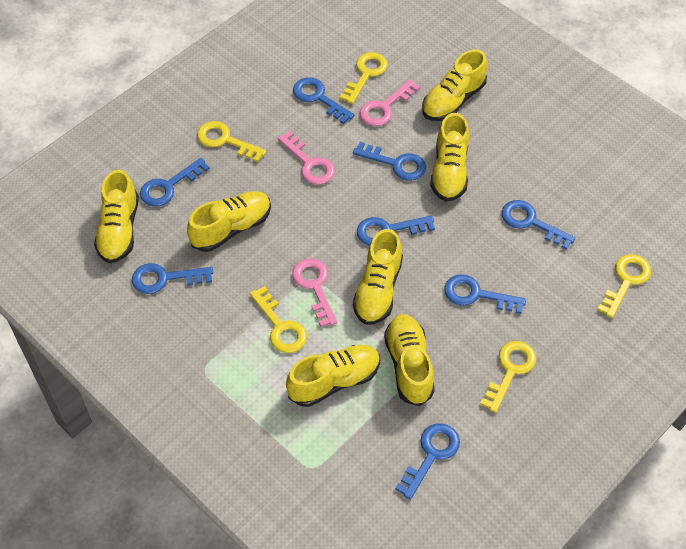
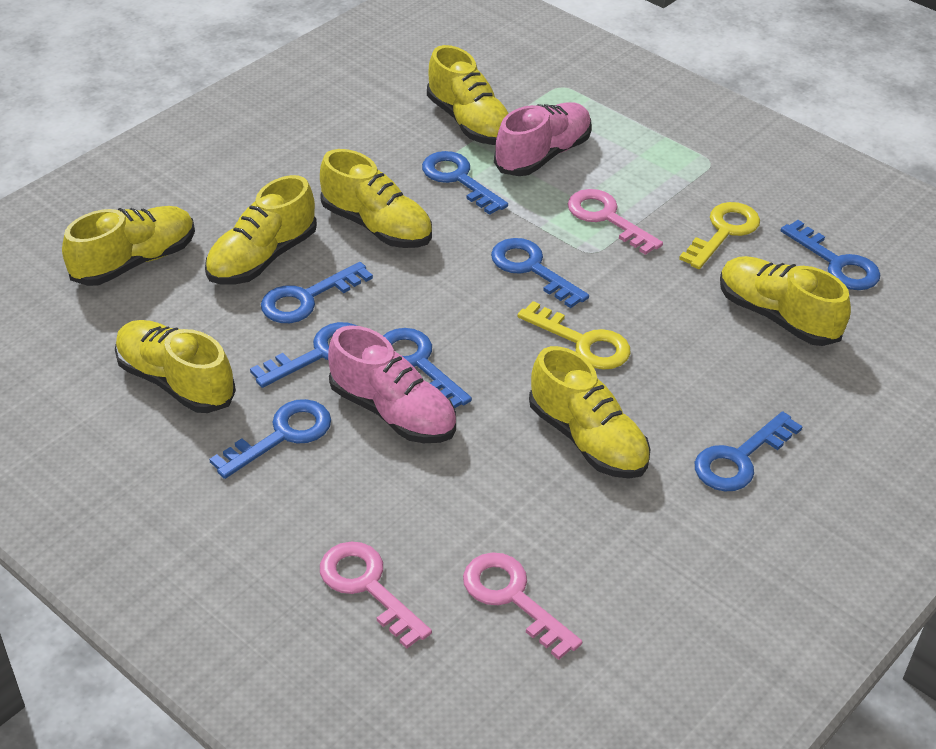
pink shoe: 0 -> 2
yellow key: 5 -> 2

